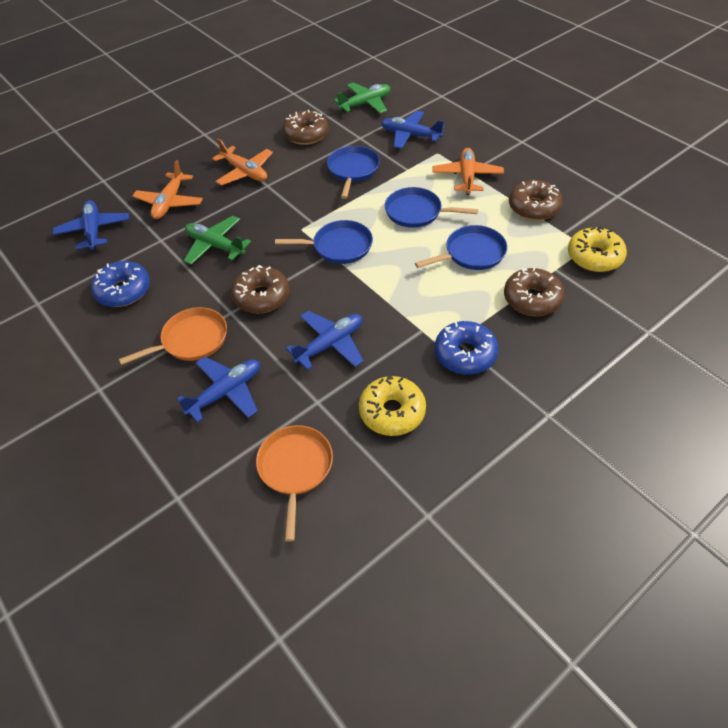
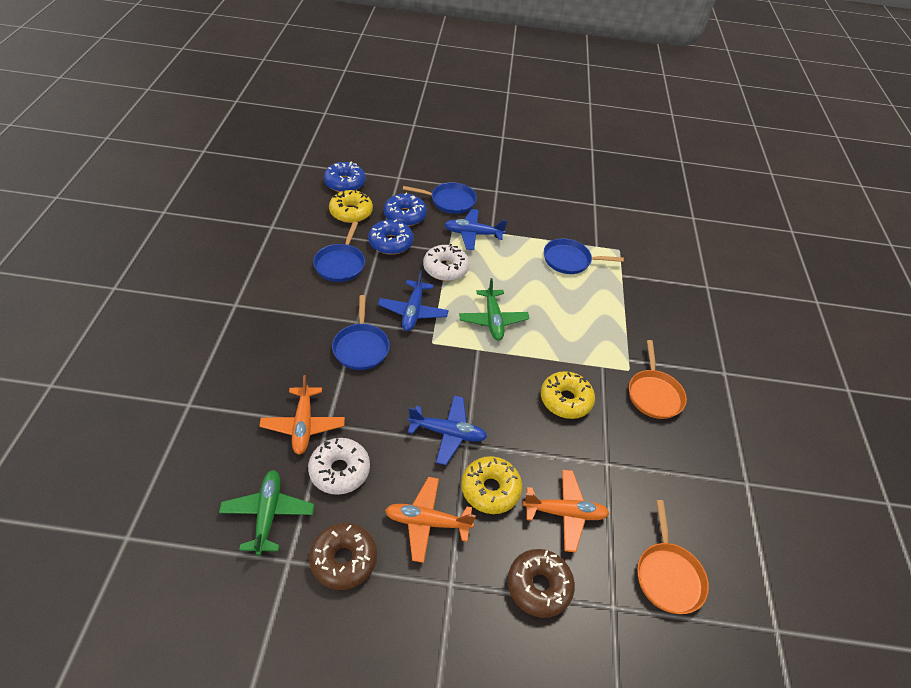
blue donut: 2 -> 3
blue plane: 4 -> 3
brown donut: 4 -> 2
white donut: 0 -> 2
yellow donut: 2 -> 3

